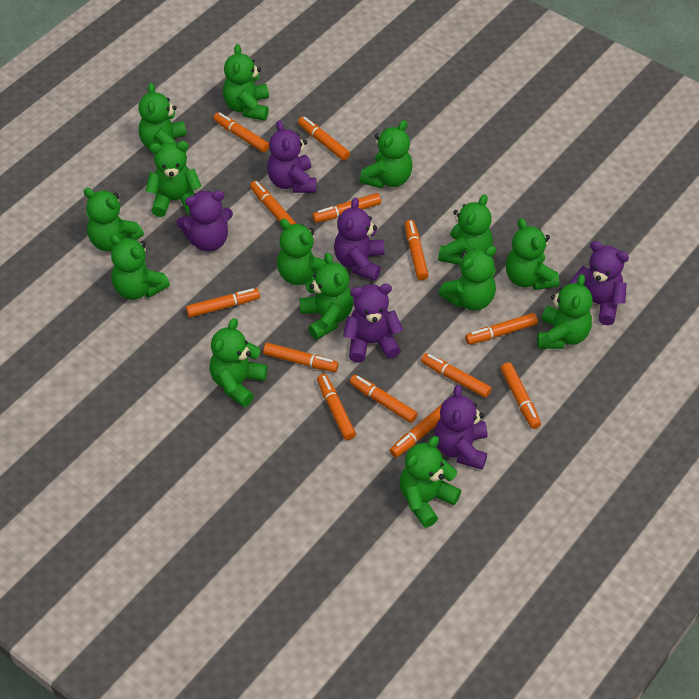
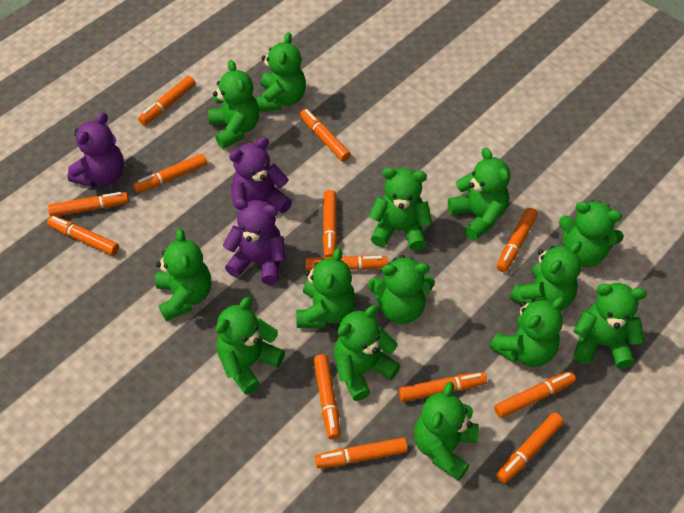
purple teddy bear: 6 -> 3

